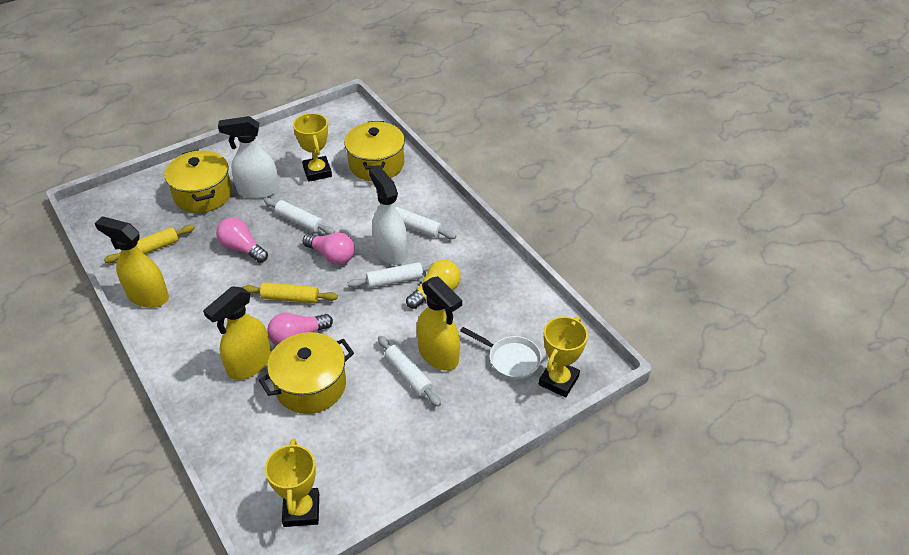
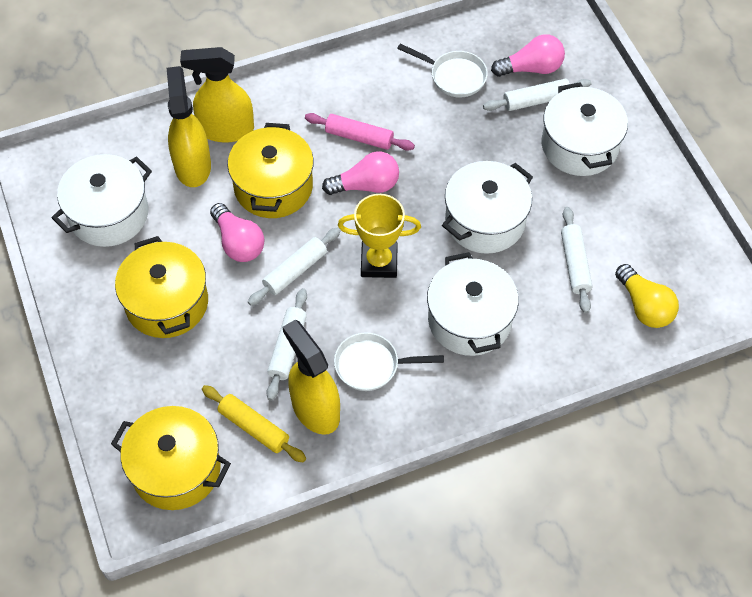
pink rolling pin: 0 -> 1
white pan: 1 -> 2
white pot: 0 -> 4
white spray bottle: 2 -> 0
yellow rolling pin: 2 -> 1
yellow trophy: 3 -> 1

